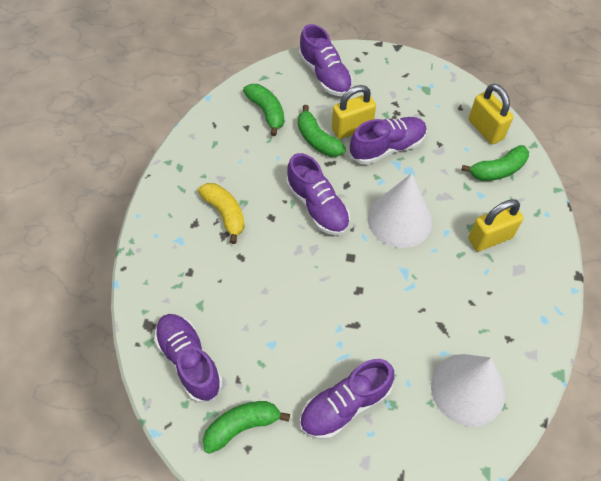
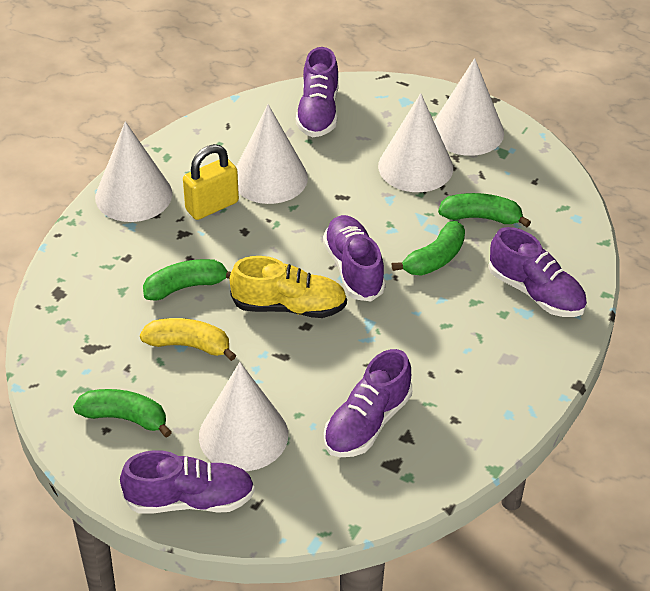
white cone: 2 -> 5
yellow padlock: 3 -> 1
yellow shoe: 0 -> 1

